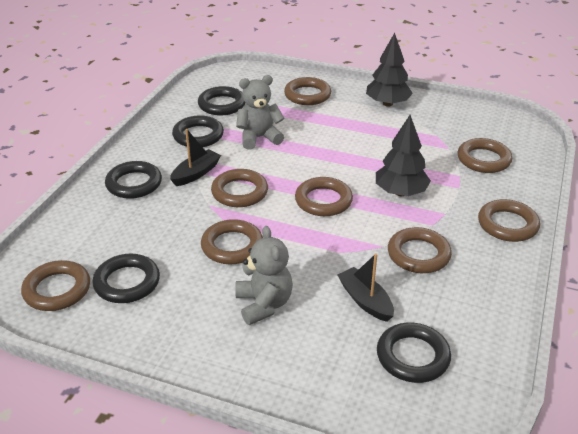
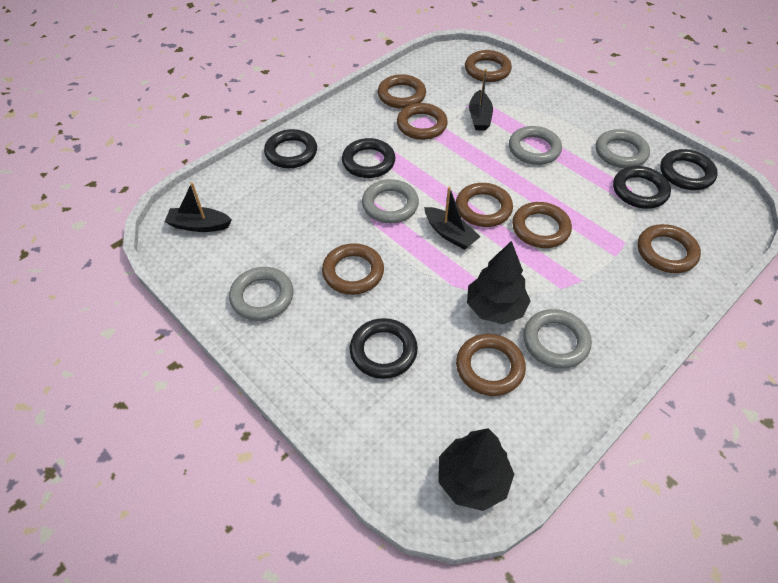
black boat: 2 -> 3
grey ring: 0 -> 5
grey teddy bear: 2 -> 0

